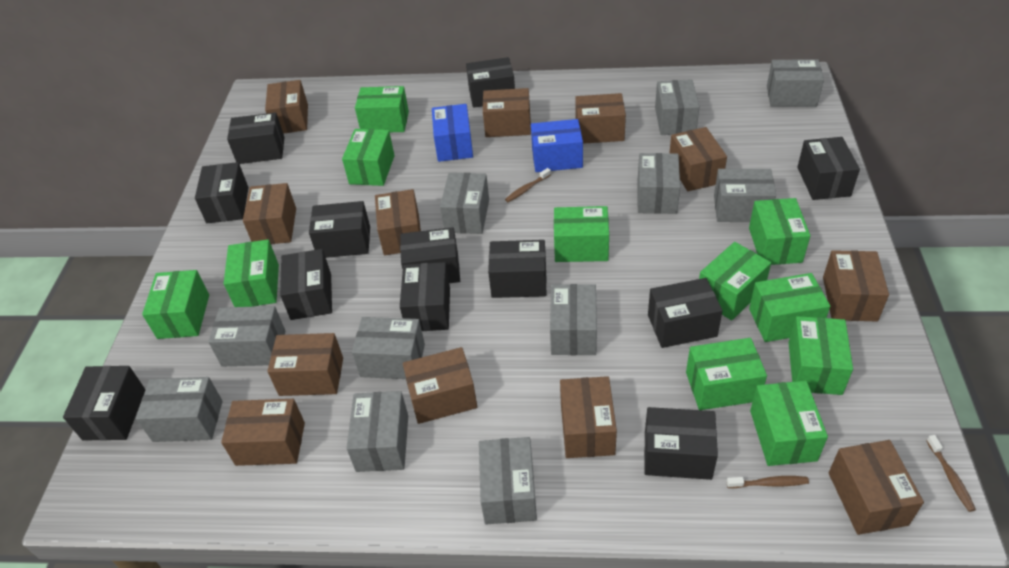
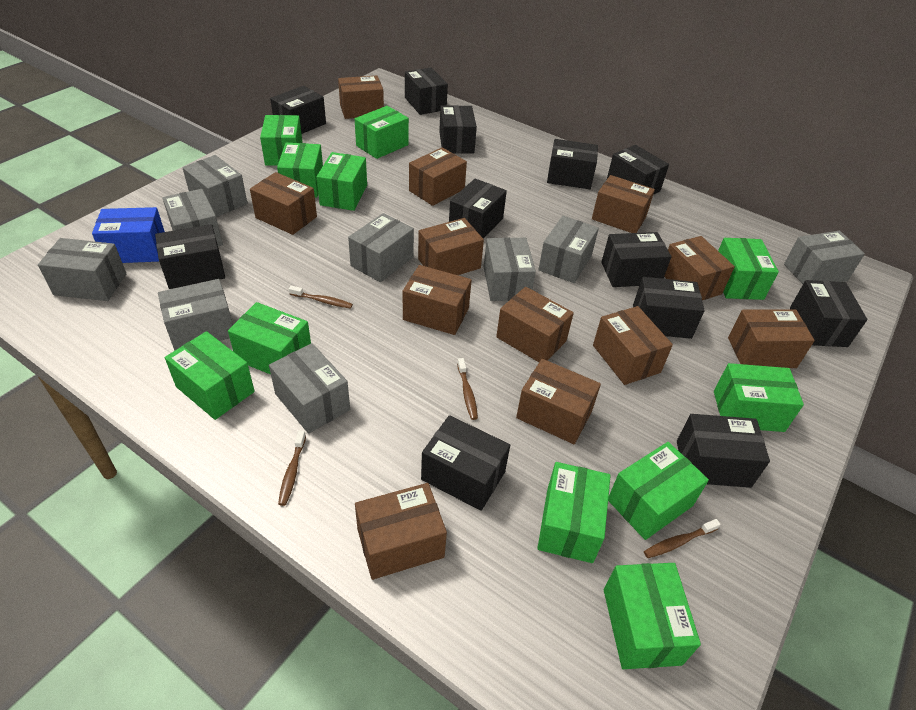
blue box: 2 -> 1
brown toothbrush: 3 -> 4
grey box: 11 -> 9

